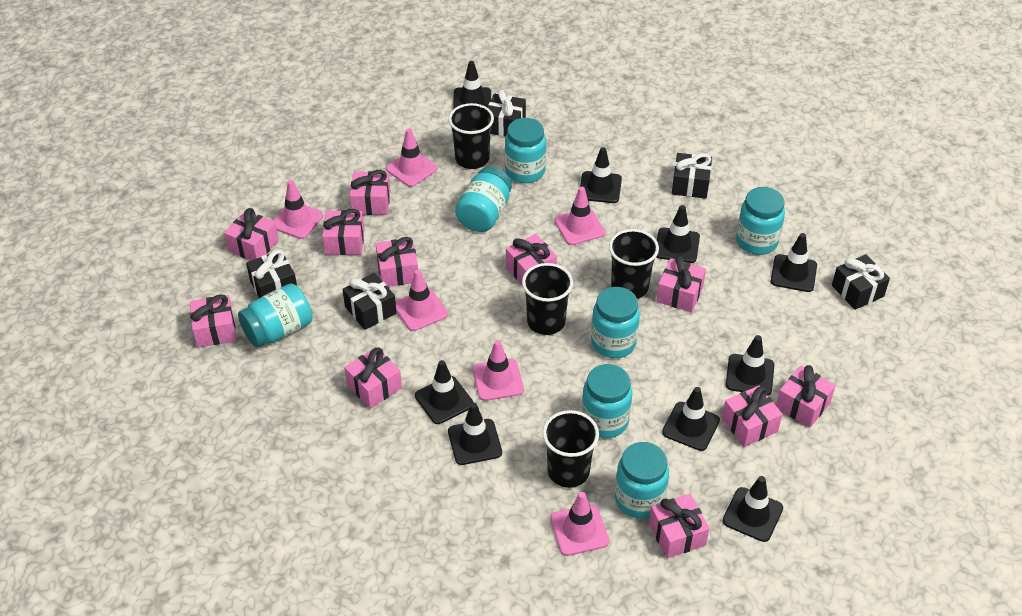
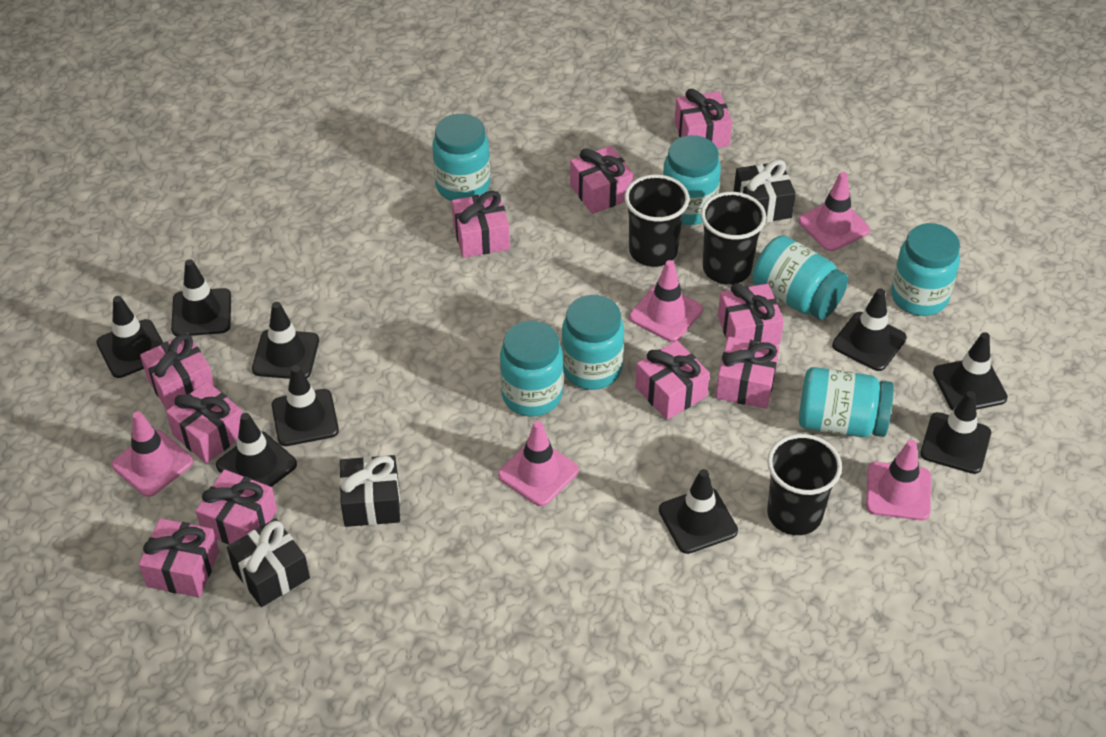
black cup: 4 -> 3
black gift: 5 -> 3
pink gift: 11 -> 10
pink traffic cone: 6 -> 5

